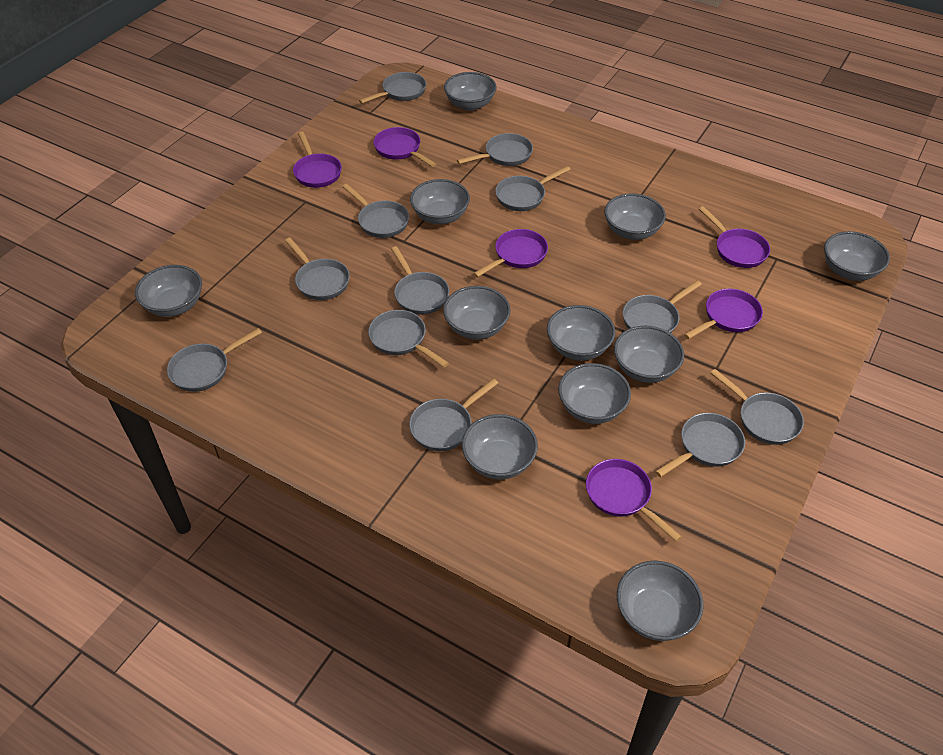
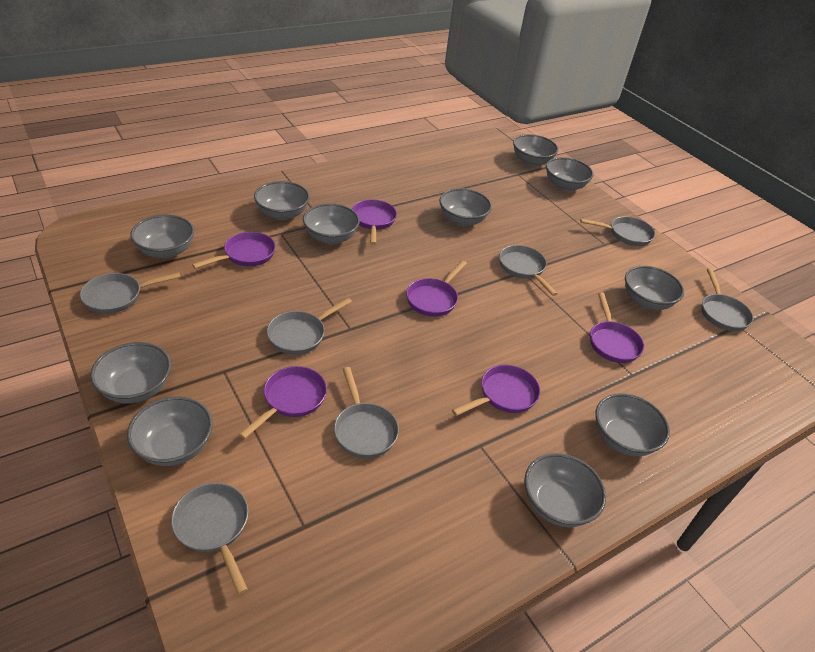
grey pan: 12 -> 7

